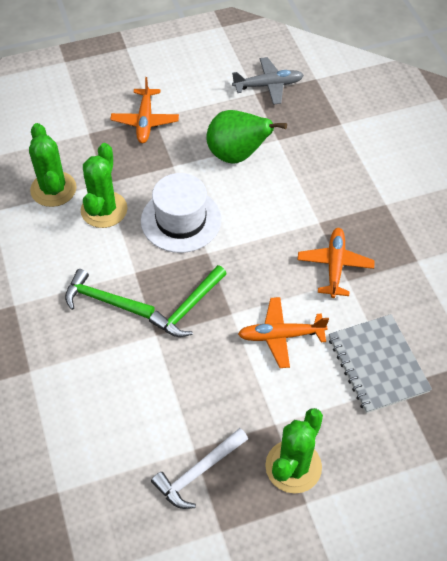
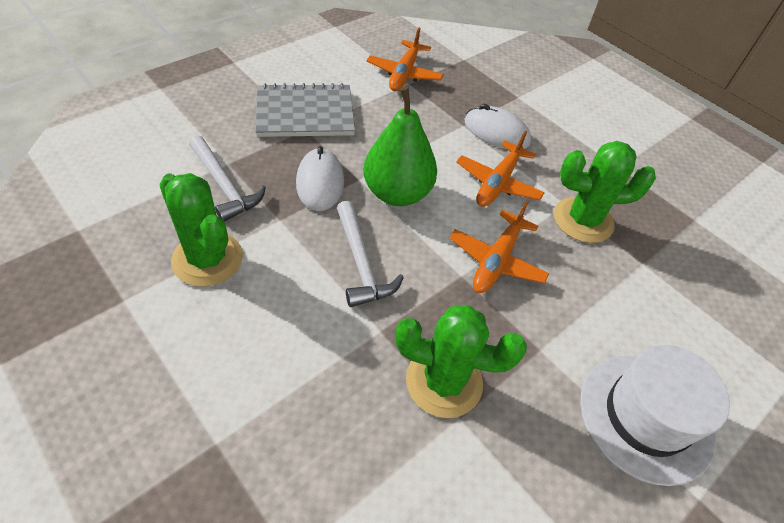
green hammer: 2 -> 0
grey plane: 1 -> 0
white hammer: 1 -> 2
white mouse: 0 -> 2

